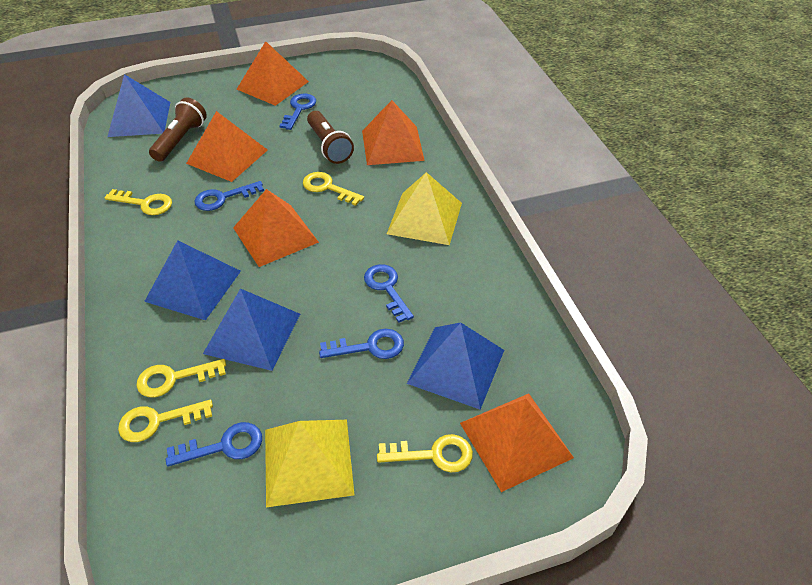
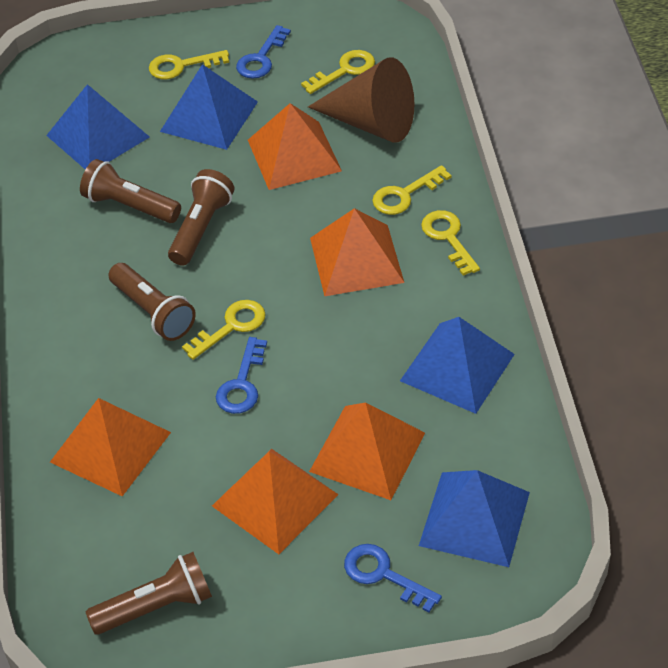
blue key: 5 -> 3
brown cone: 0 -> 1
brown flashlight: 2 -> 4
yellow pyramid: 2 -> 0

